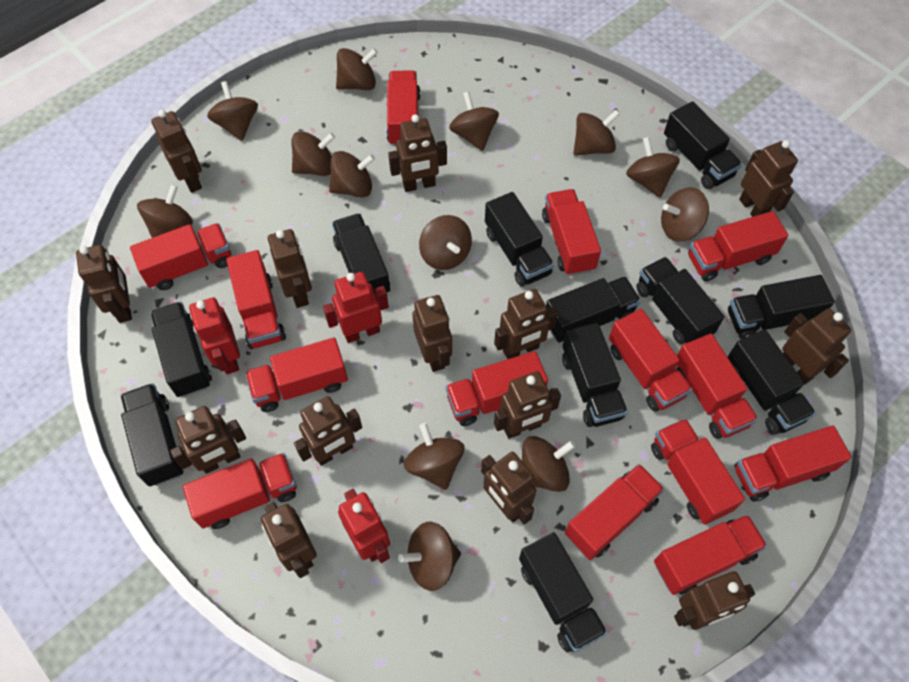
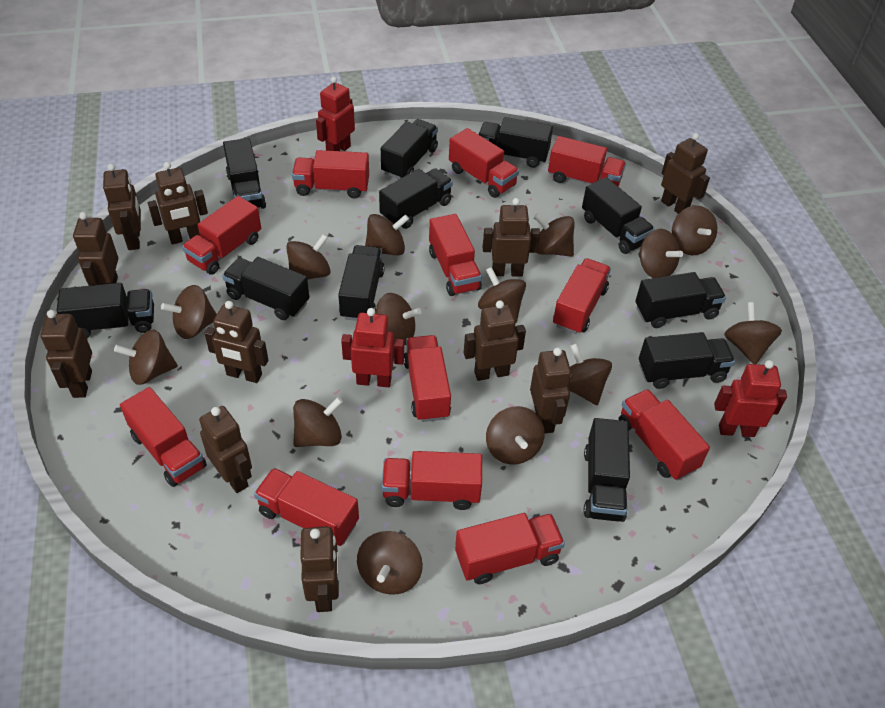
brown robot: 14 -> 11
brown spinning top: 13 -> 14
red truck: 14 -> 12

